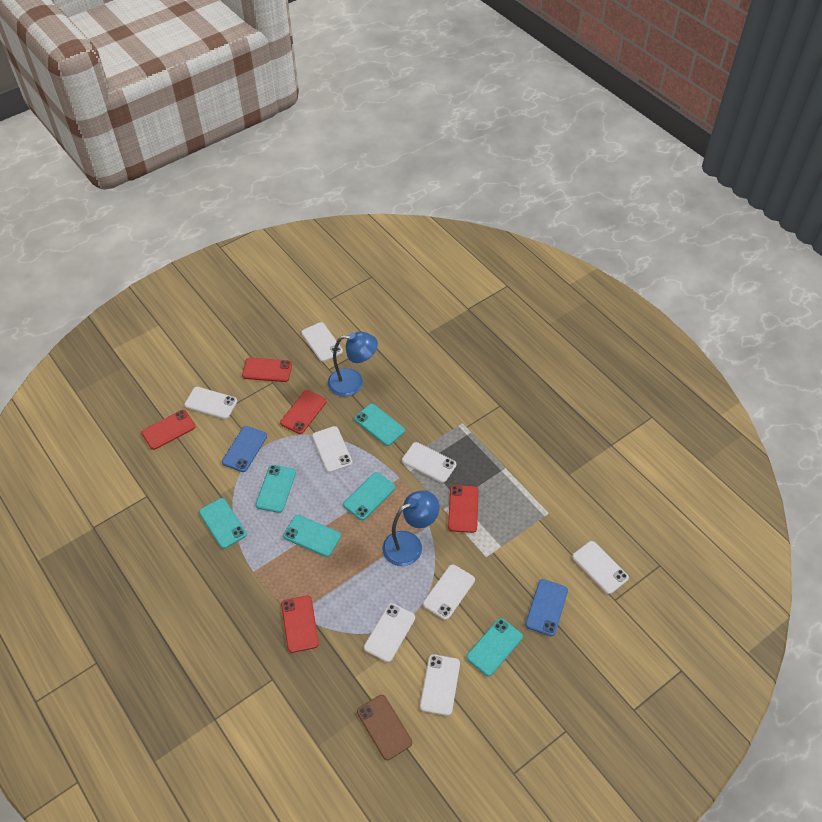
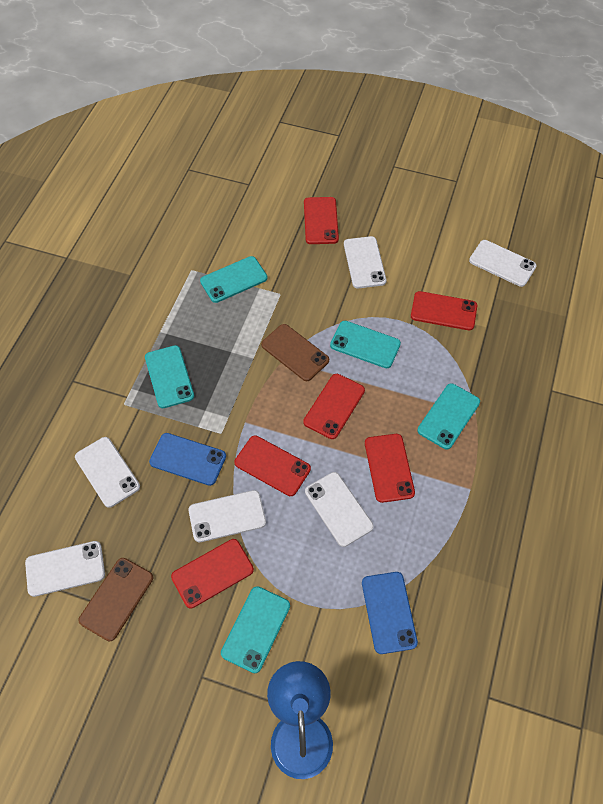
blue lamp: 2 -> 1
brown phone: 1 -> 2
red phone: 5 -> 6
turquoise phone: 6 -> 5
white phone: 8 -> 6

